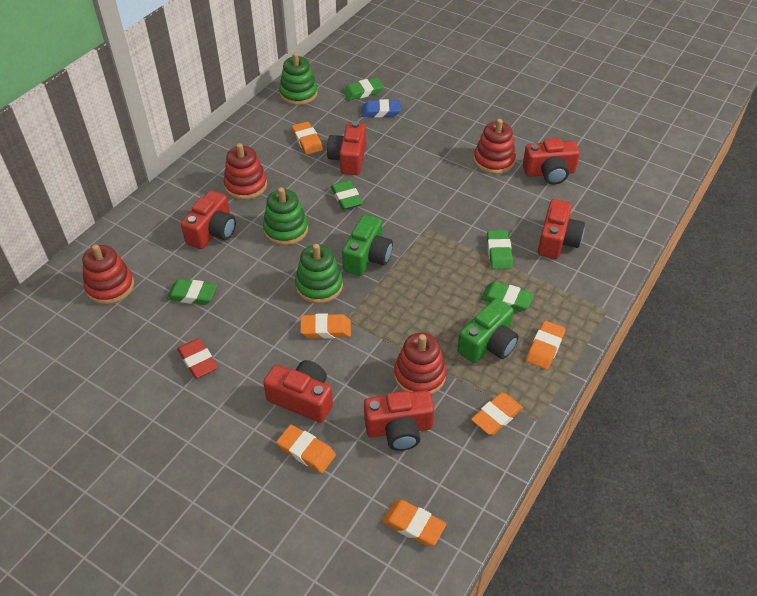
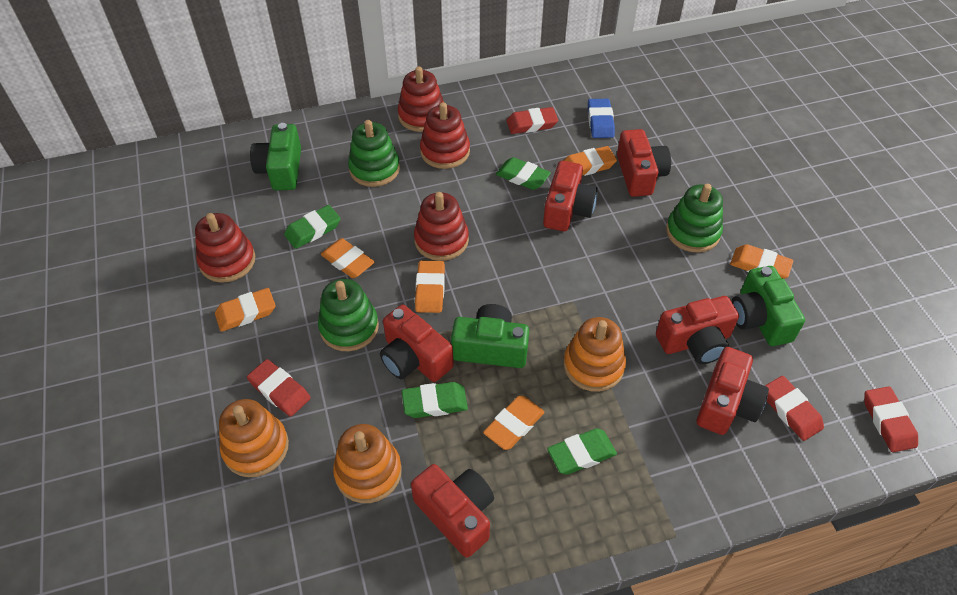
green camera: 2 -> 3
green eraser: 5 -> 4
orange stacking toy: 0 -> 3
red eraser: 1 -> 4

